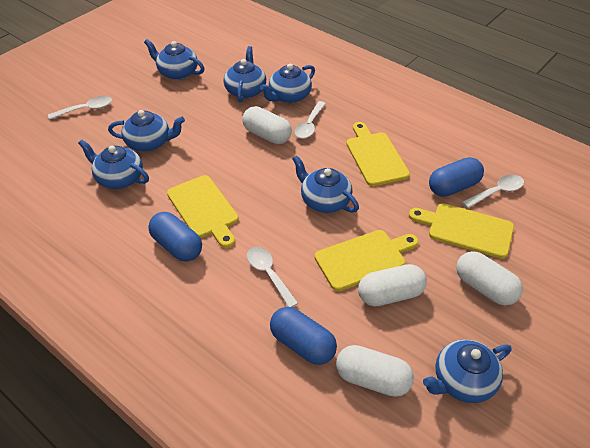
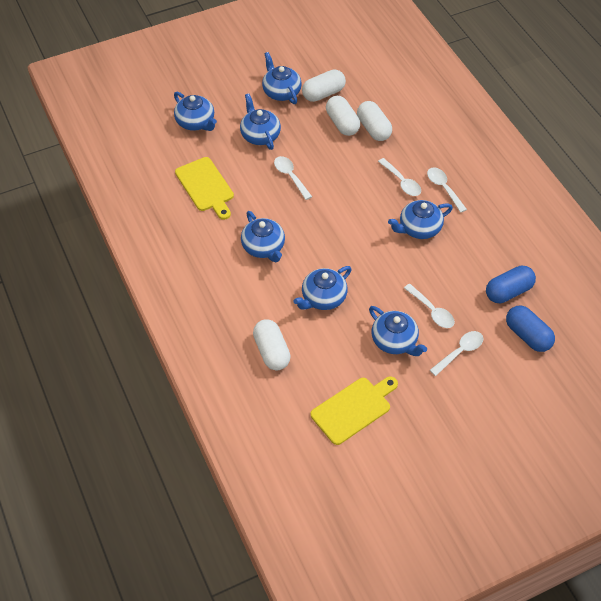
blue capsule: 3 -> 2
white spoon: 4 -> 5
yellow cutting board: 4 -> 2

